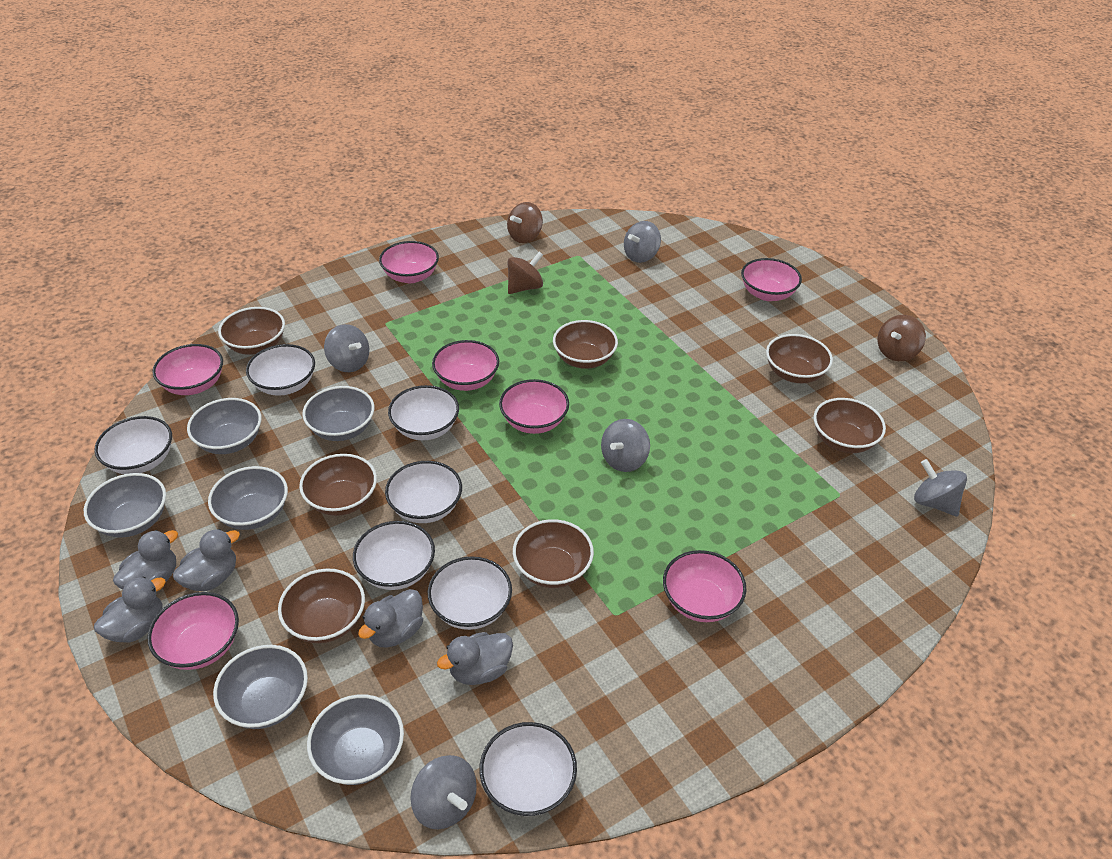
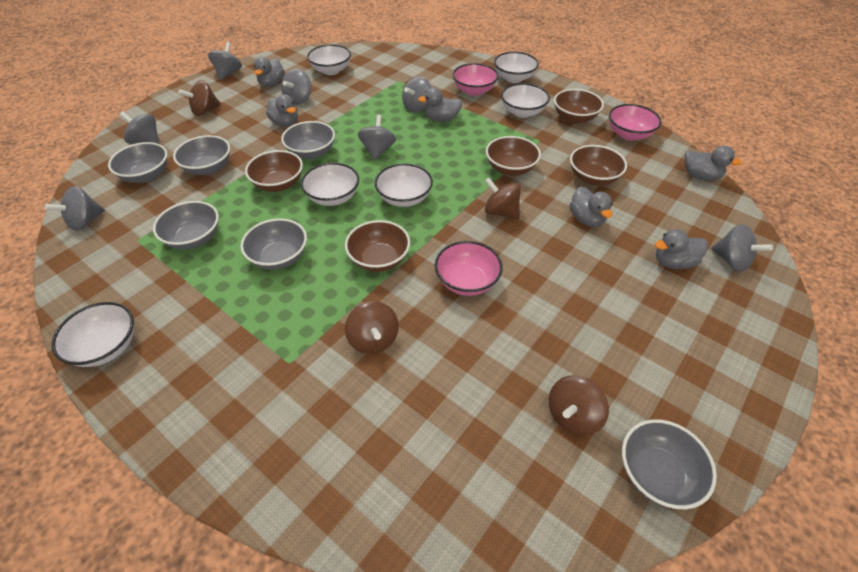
brown bowl: 7 -> 5
brown spinning top: 3 -> 4
grey duck: 5 -> 6
grey spinning top: 5 -> 7
pink bowl: 7 -> 3
white bowl: 7 -> 6

